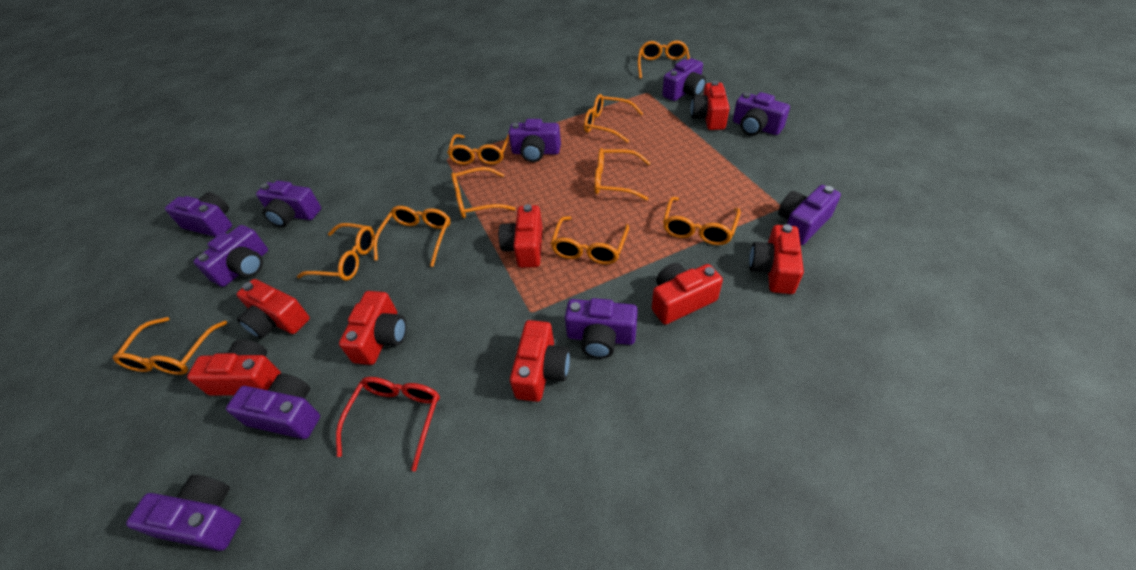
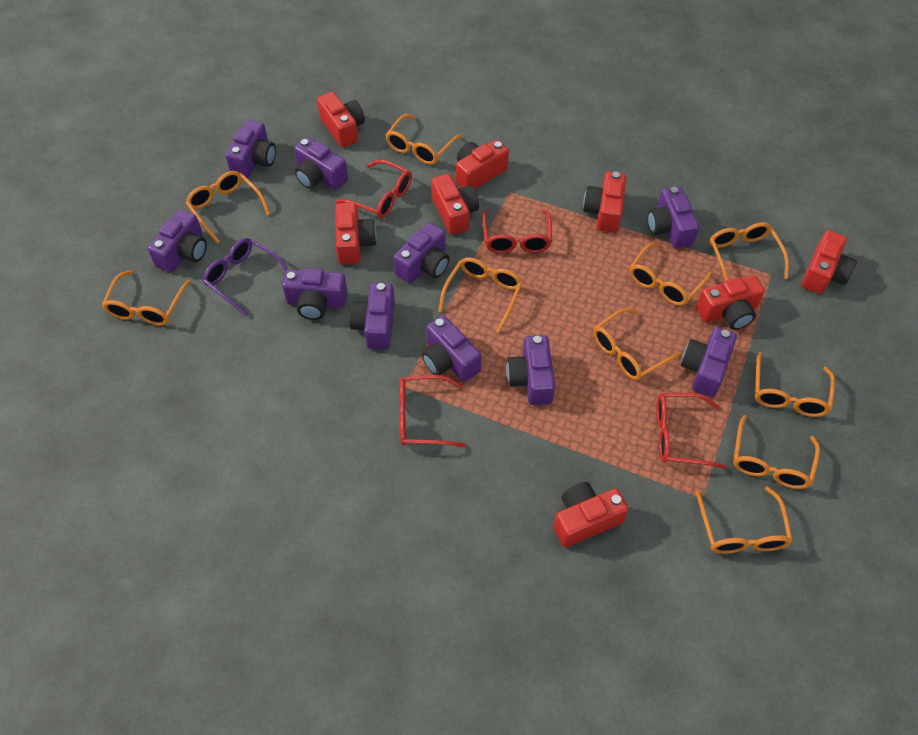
purple glasses: 0 -> 1
red glasses: 1 -> 4

